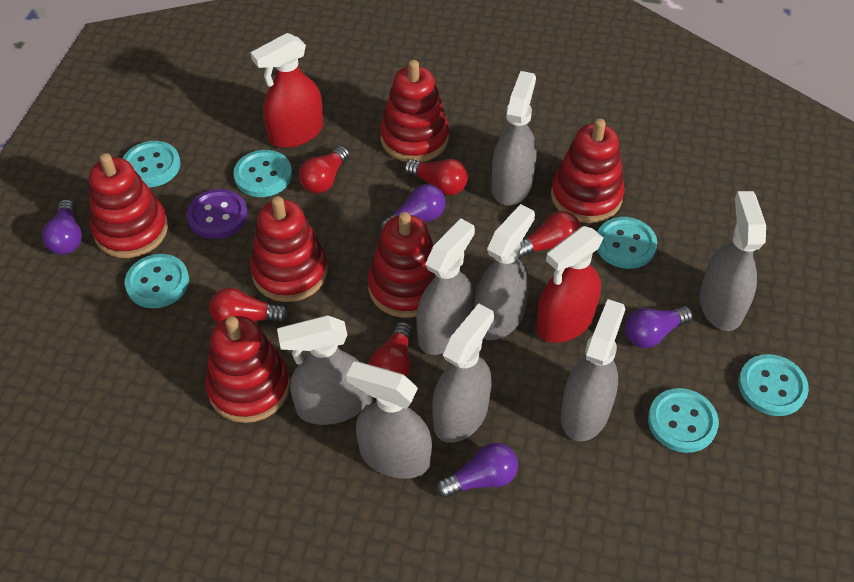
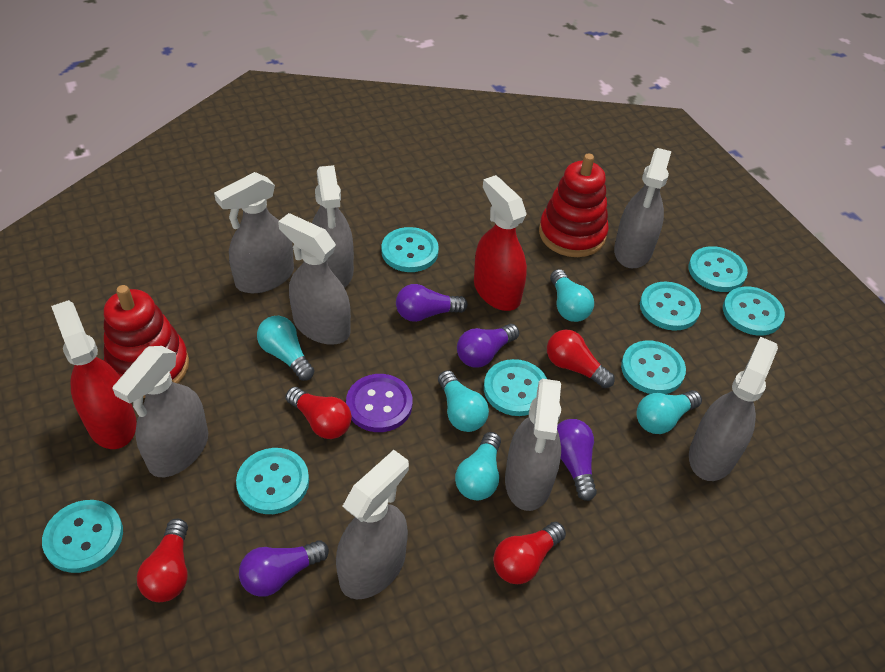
red light bulb: 5 -> 4
red stacking toy: 6 -> 2
turquoise button: 6 -> 8
turquoise light bulb: 0 -> 5

